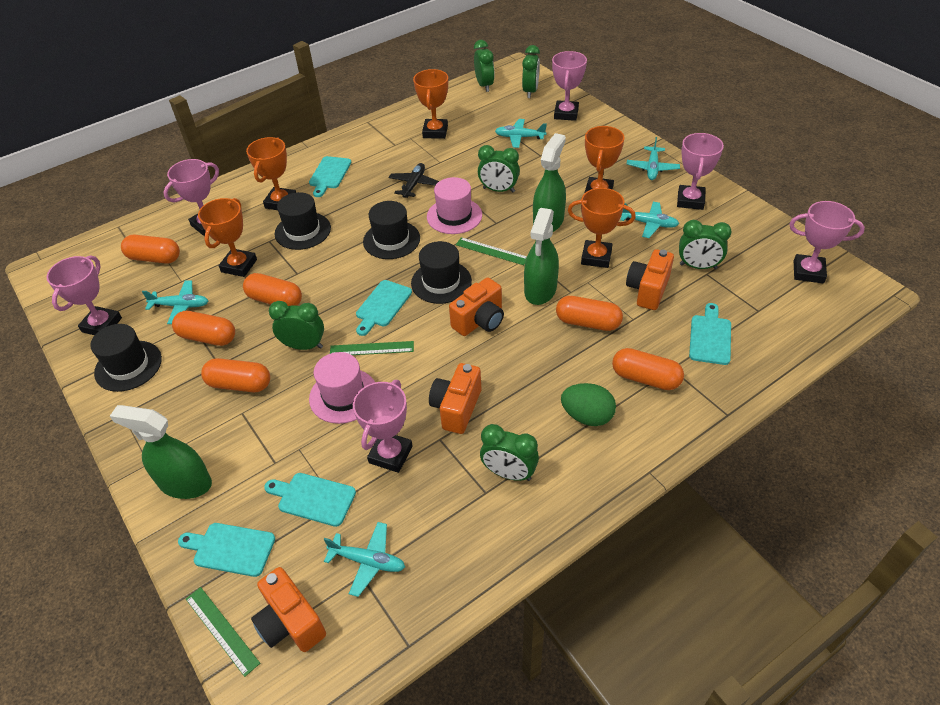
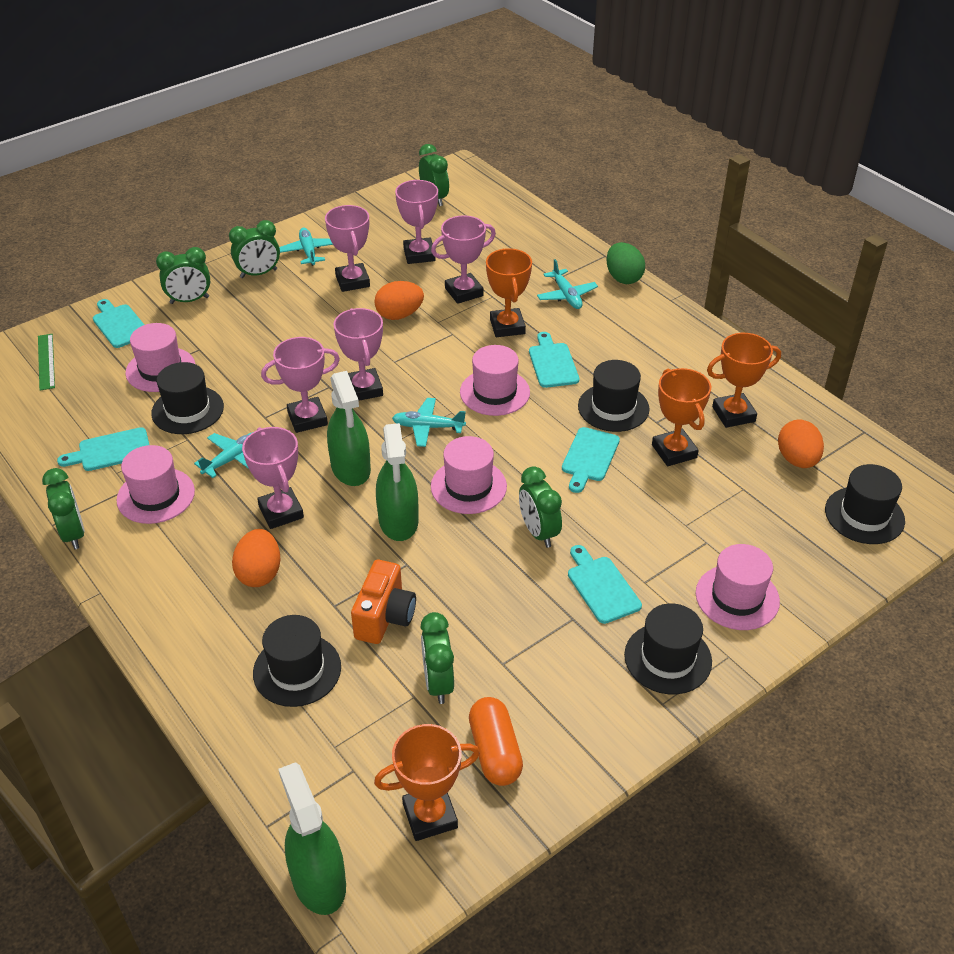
black hat: 4 -> 5
black plane: 1 -> 0
green ruler: 3 -> 1
orange camera: 4 -> 1
orange capsule: 6 -> 1
orange egg: 0 -> 3
orange trophy: 5 -> 4
pink hat: 2 -> 5
turquoise plane: 5 -> 4

